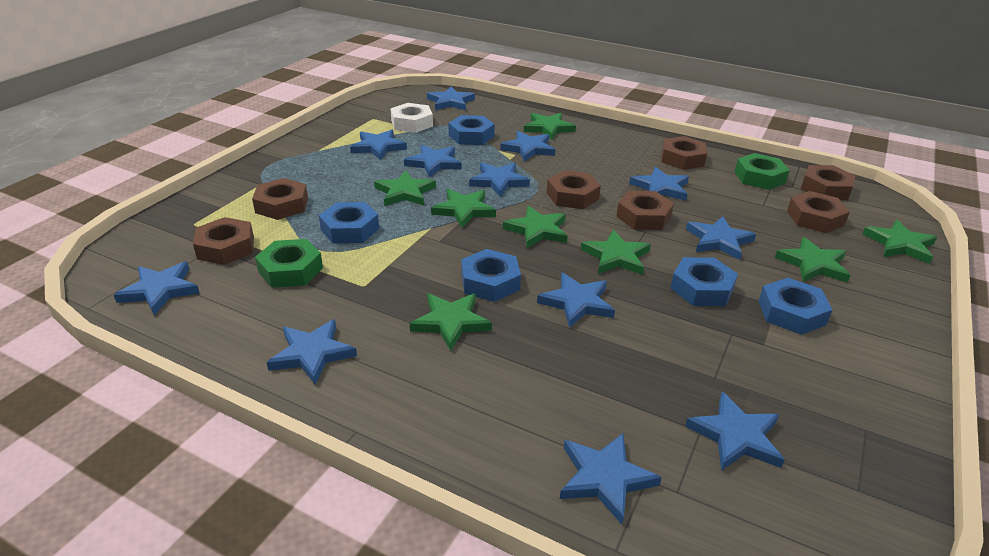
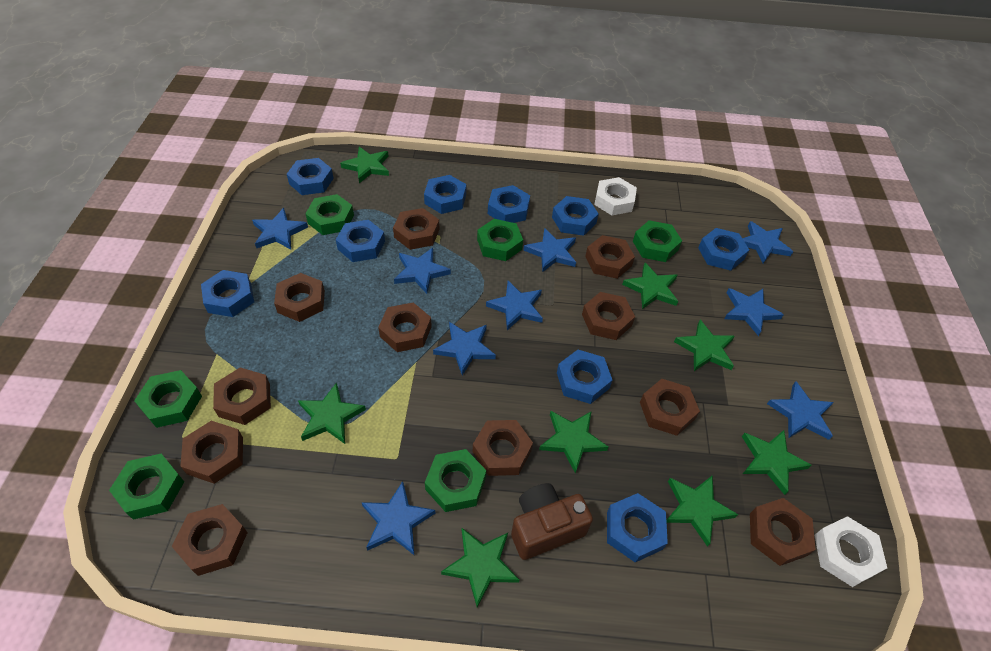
blue nut: 5 -> 9
blue star: 12 -> 9
brown camera: 0 -> 1
brown nut: 7 -> 11
green nut: 2 -> 6
white nut: 1 -> 2

